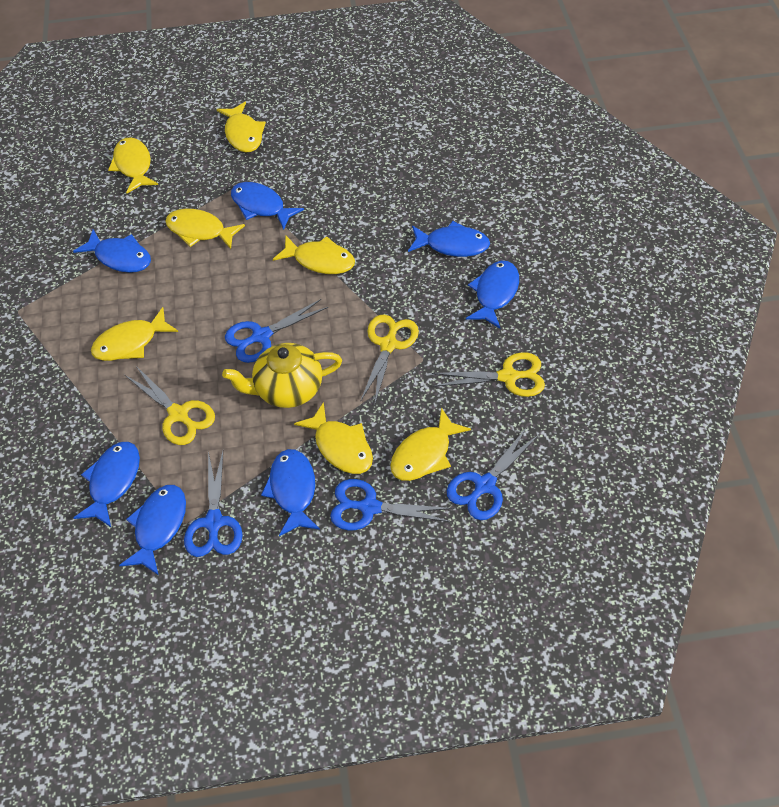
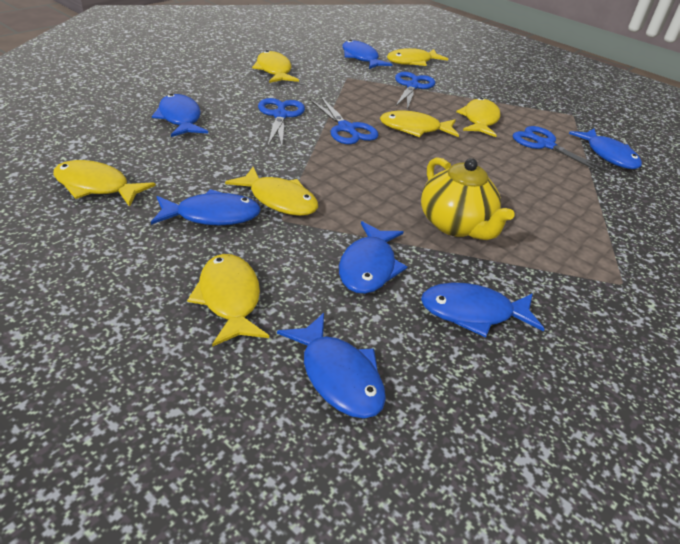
yellow scissors: 3 -> 0

